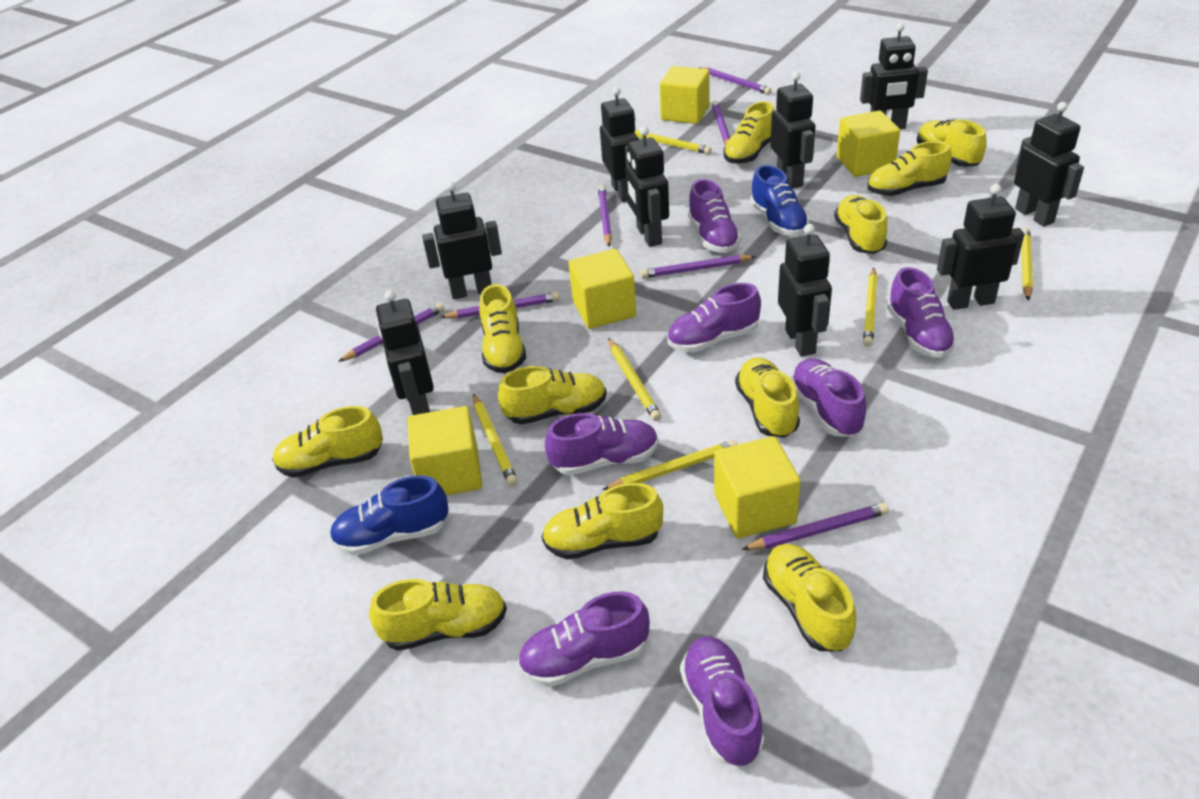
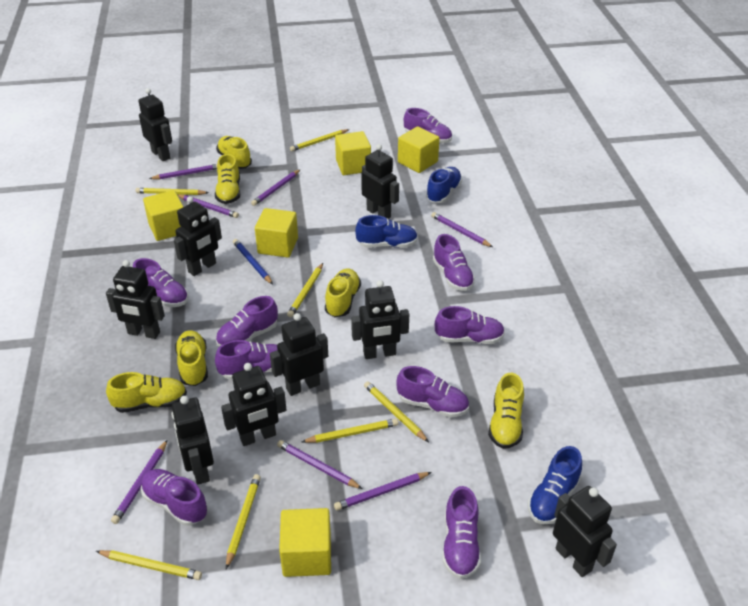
blue pencil: 0 -> 1
blue shoe: 2 -> 3
purple shoe: 7 -> 9
yellow pencil: 6 -> 7
yellow shoe: 11 -> 6

